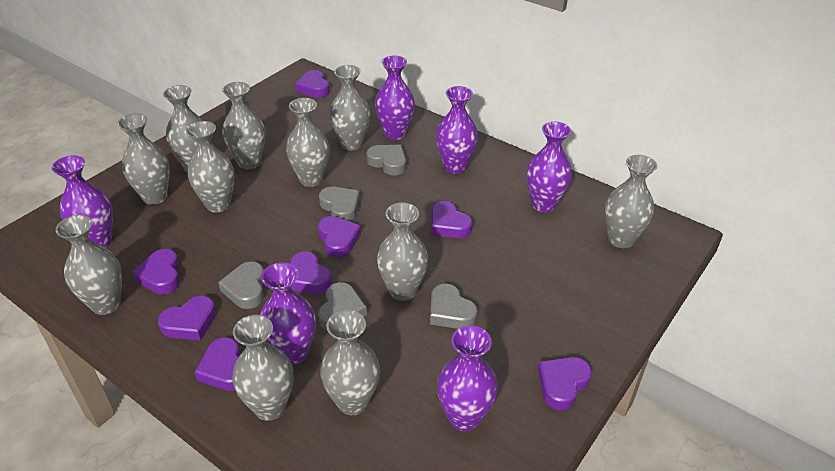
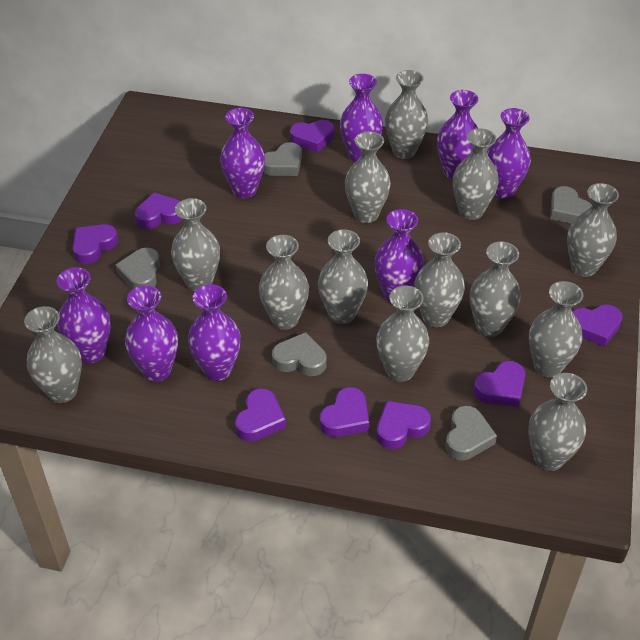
grey vase: 11 -> 13
purple vase: 6 -> 8

